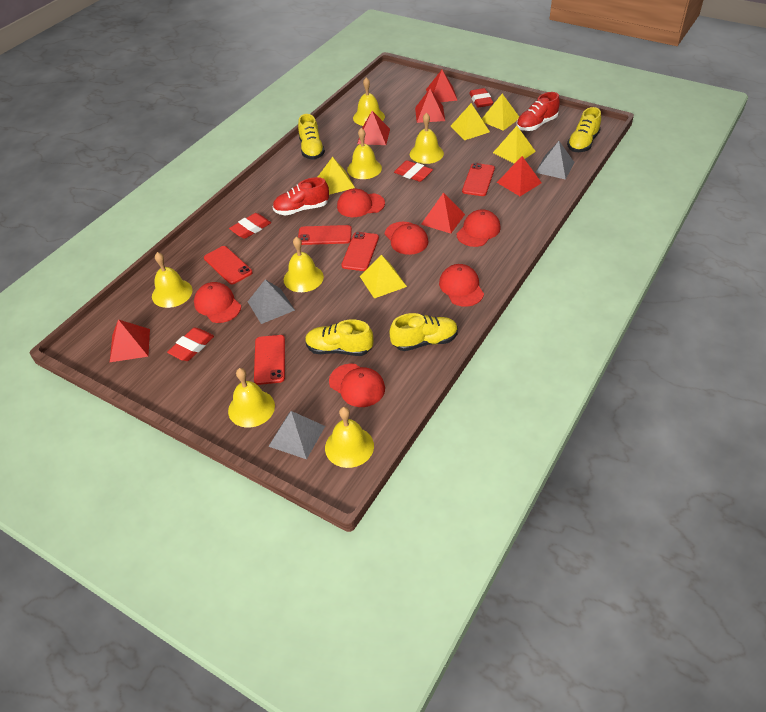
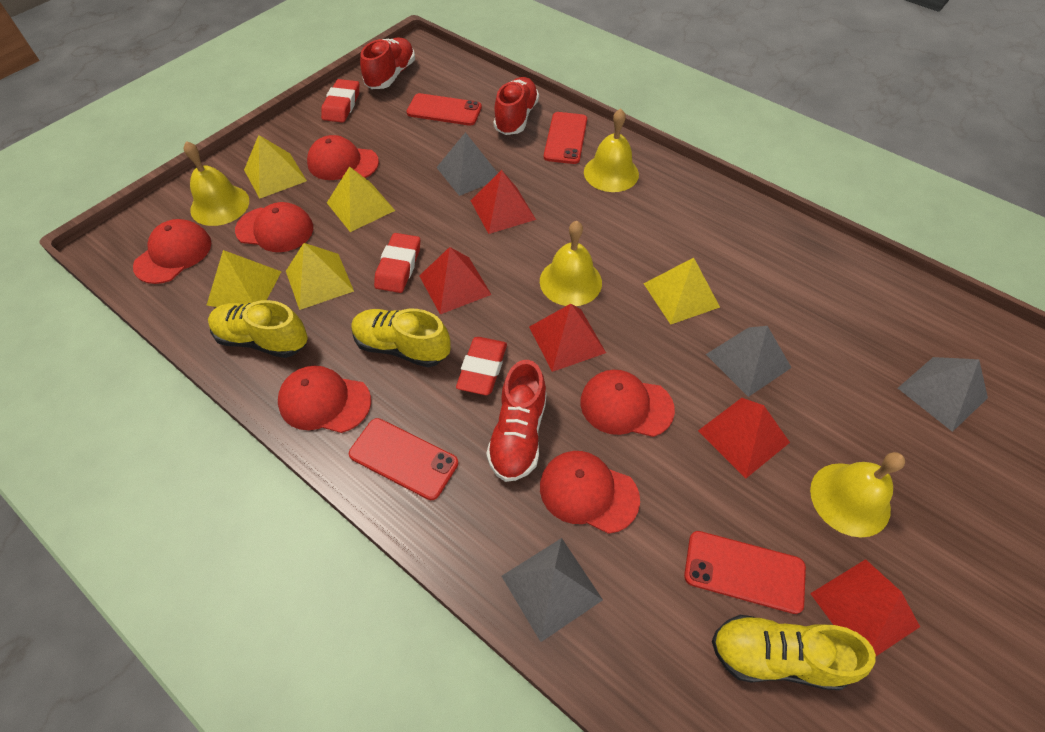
grey pyramid: 3 -> 4
red eraser: 4 -> 3
red phone: 5 -> 4
red pyramid: 6 -> 5
red shoe: 2 -> 3
yellow bell: 7 -> 4
yellow shoe: 4 -> 3

